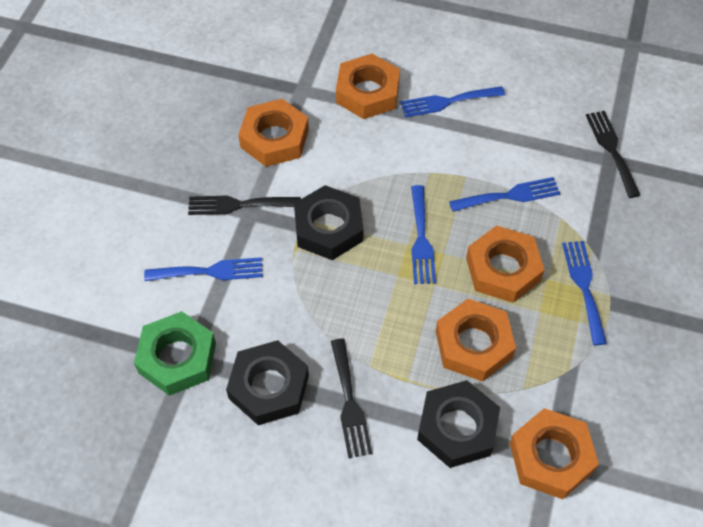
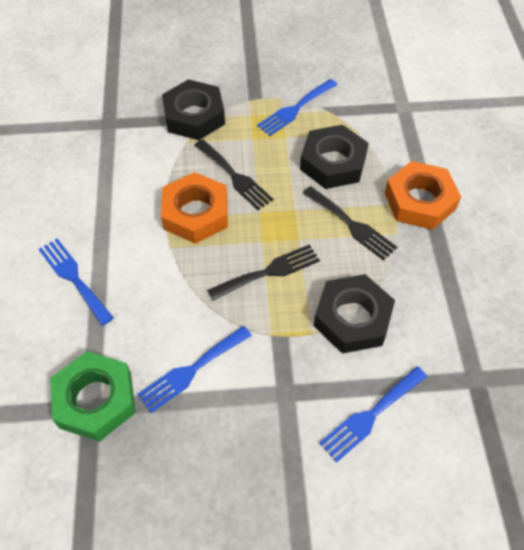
blue fork: 5 -> 4
orange nut: 5 -> 2

